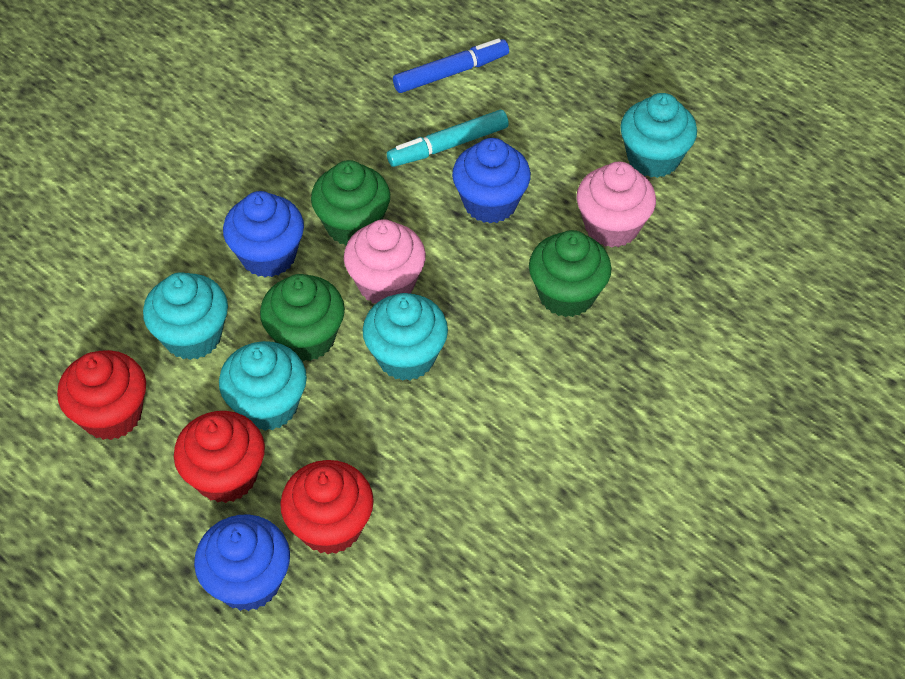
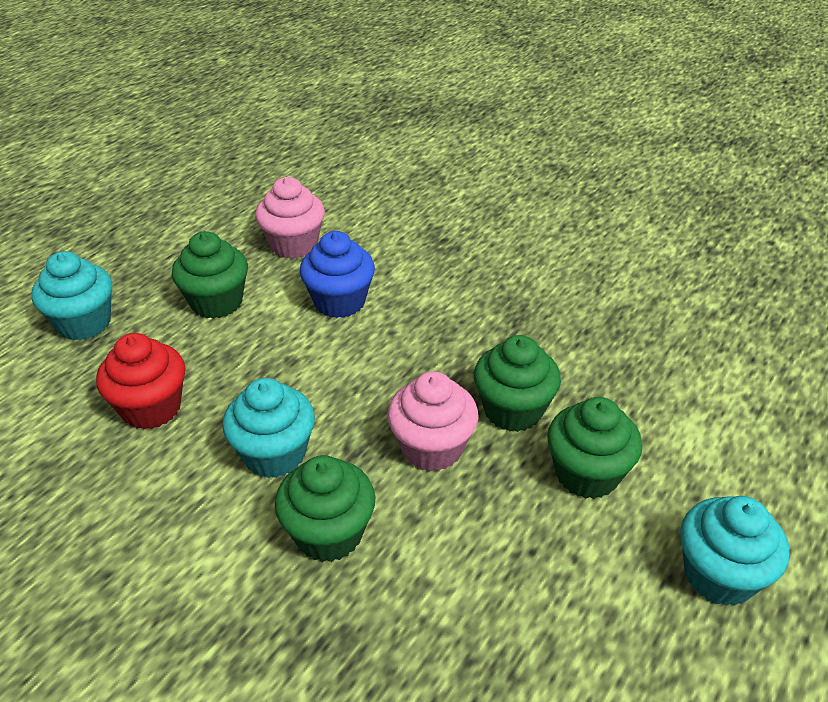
blue cupcake: 3 -> 1
blue marker: 1 -> 0
green cupcake: 3 -> 4
red cupcake: 3 -> 1
turquoise cupcake: 4 -> 3
turquoise marker: 1 -> 0

